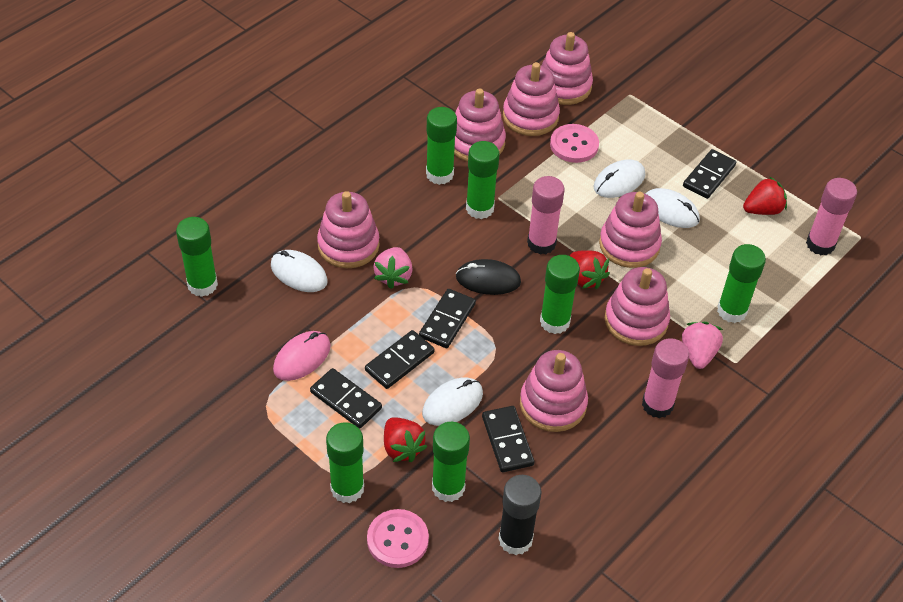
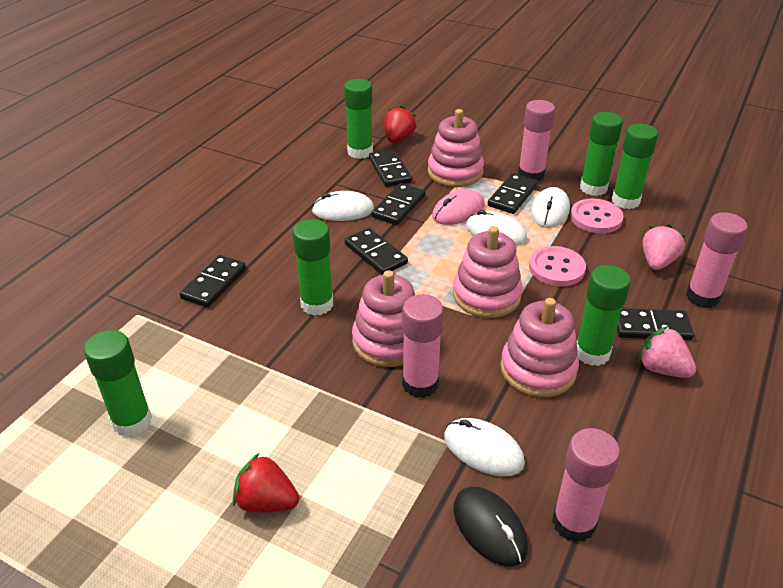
black domino: 5 -> 6
black glue stick: 1 -> 0
green glue stick: 7 -> 6
pink glue stick: 3 -> 4
pink stacking toy: 7 -> 4
red strawberry: 3 -> 2

